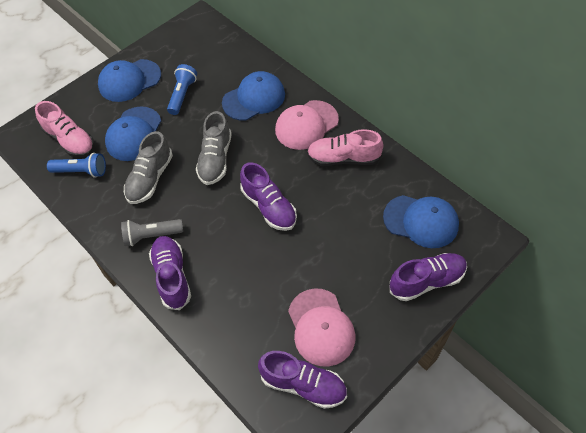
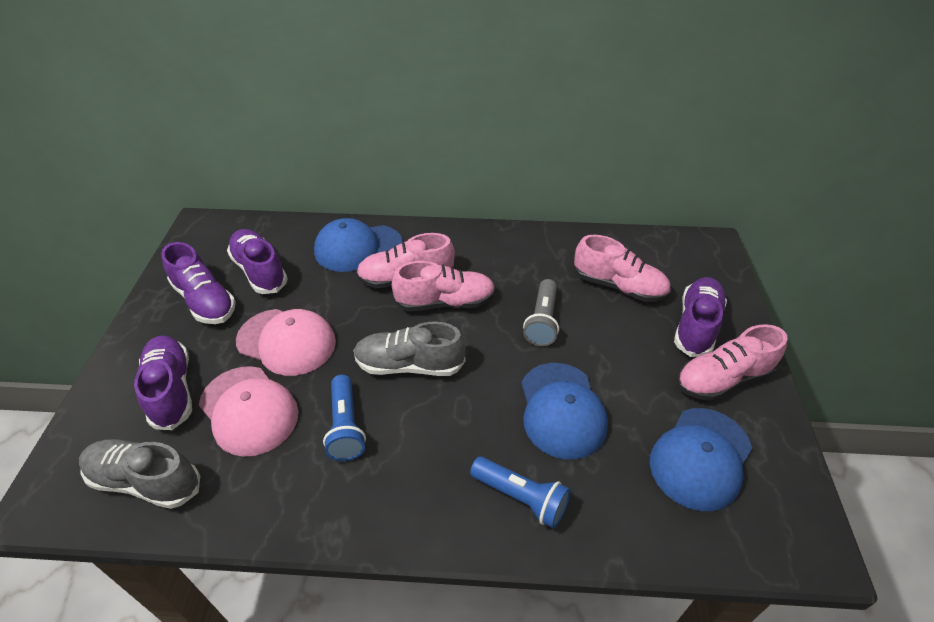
blue cap: 4 -> 3
pink shoe: 2 -> 4

